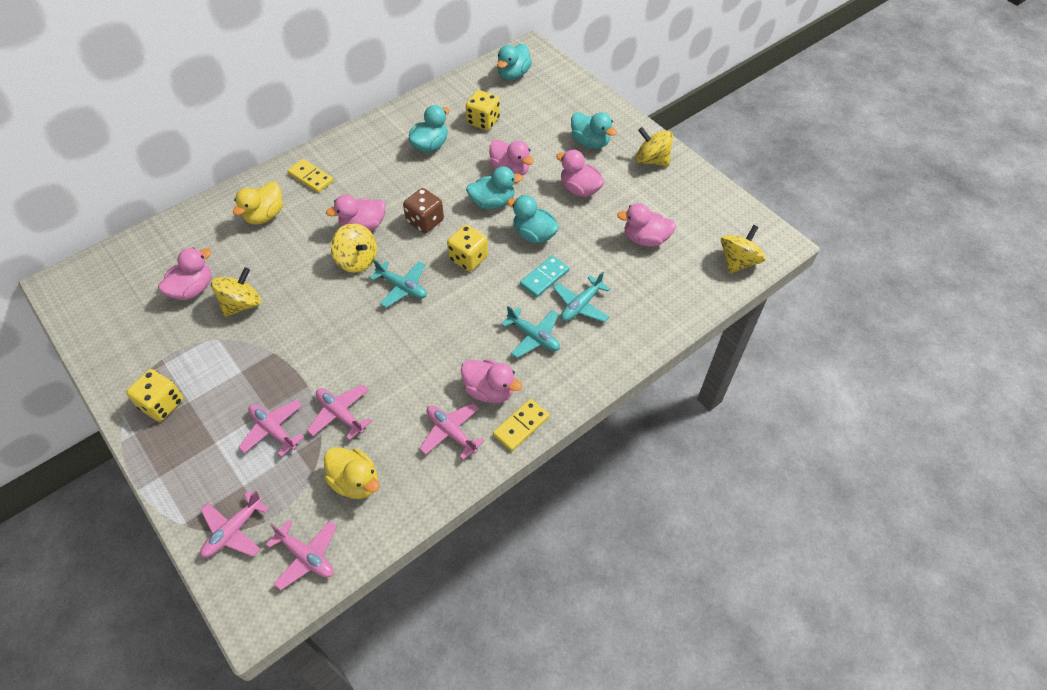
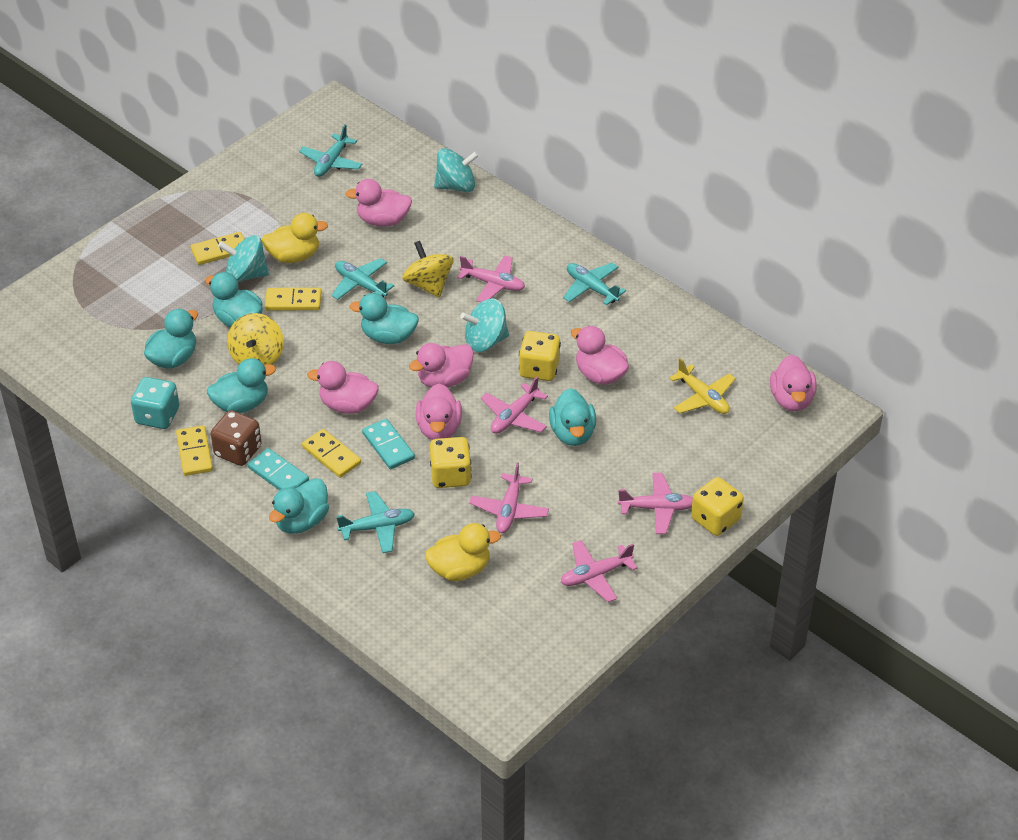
turquoise dice: 0 -> 1
turquoise domino: 1 -> 2
turquoise duck: 5 -> 6
turquoise plane: 3 -> 4
turquoise spinning top: 0 -> 3
yellow domino: 2 -> 4
yellow plane: 0 -> 1
yellow spinning top: 4 -> 2

